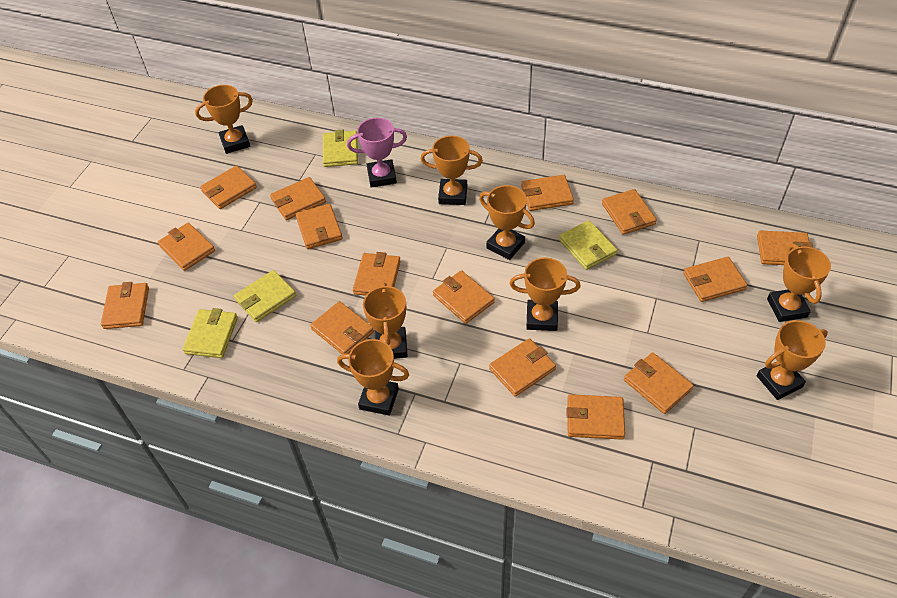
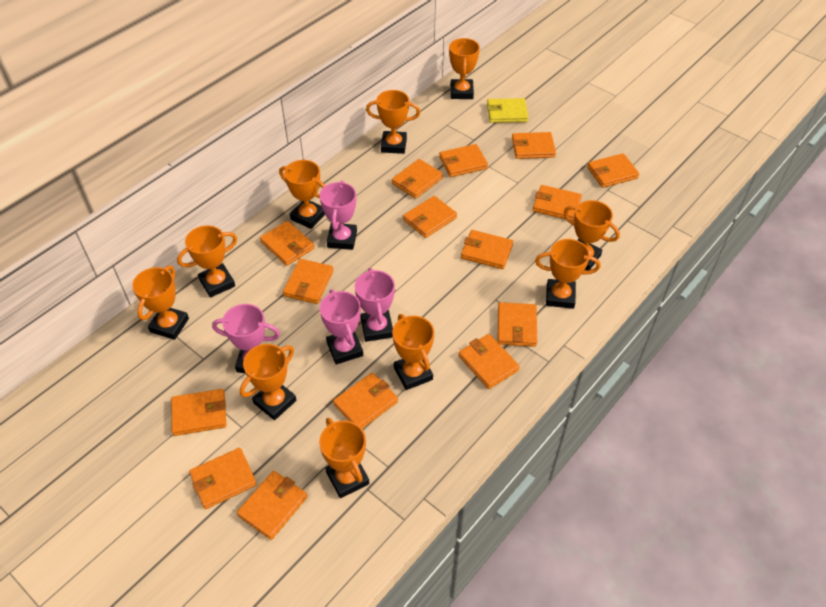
orange trophy: 8 -> 10
pink trophy: 1 -> 4
yellow wallet: 4 -> 1

